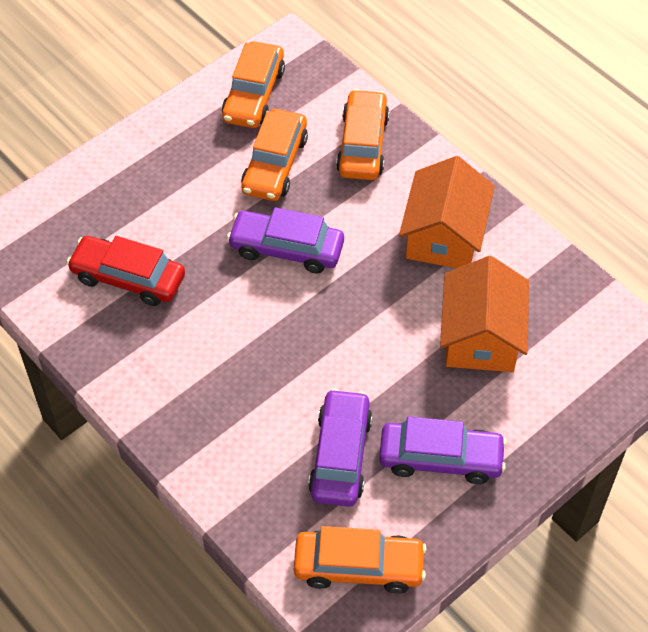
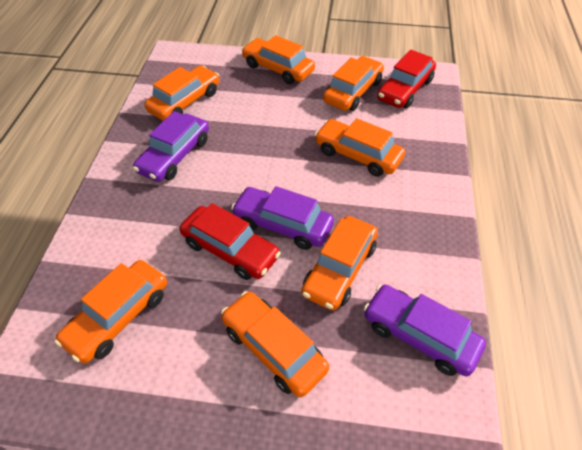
orange car: 4 -> 7
orange house: 2 -> 0
red car: 1 -> 2

